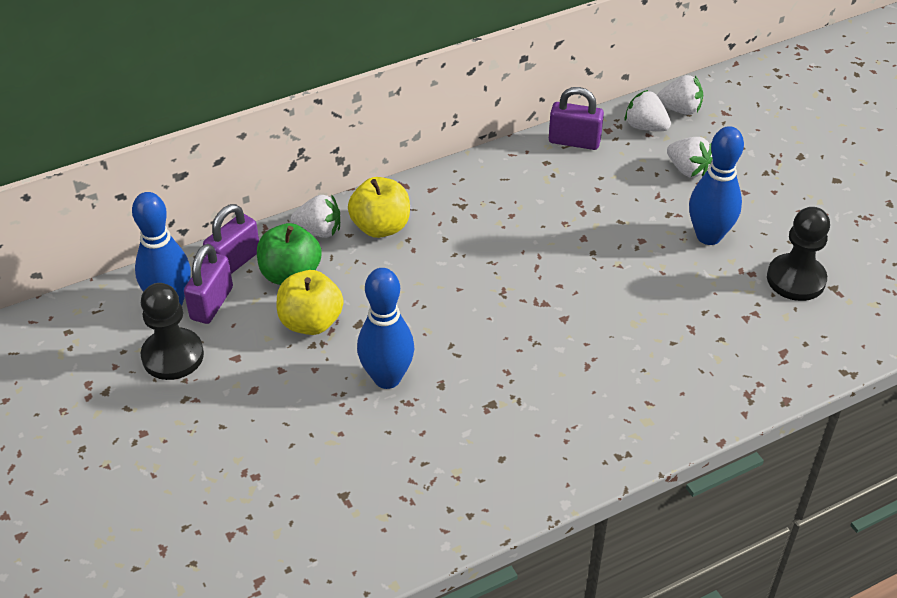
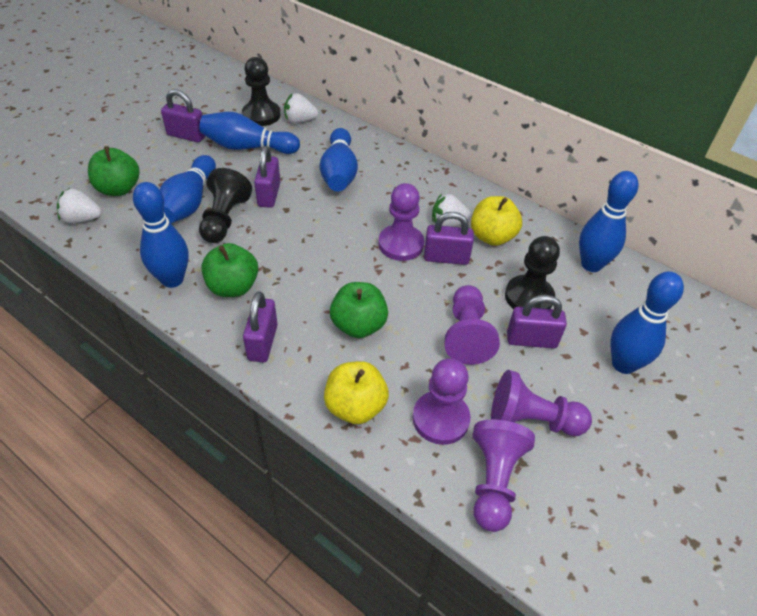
black pawn: 2 -> 3
blue bowling pin: 3 -> 6
green apple: 1 -> 3
purple padlock: 3 -> 5
purple pawn: 0 -> 5
white strawberry: 4 -> 3

